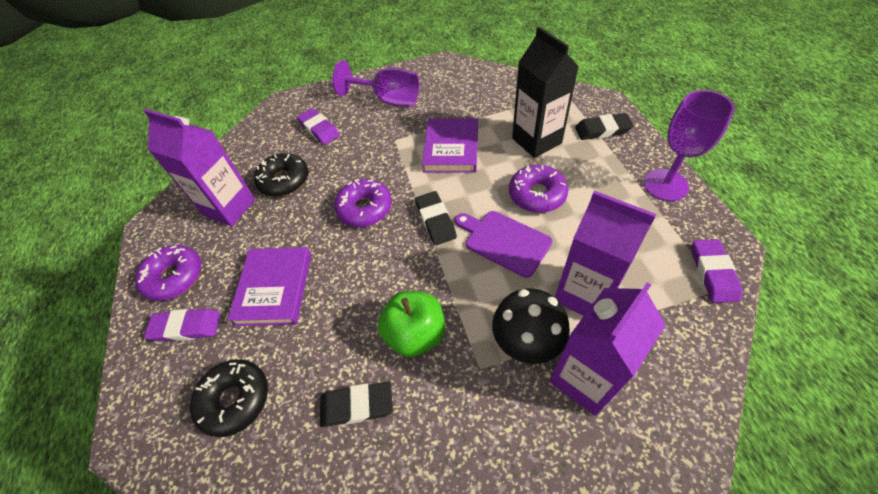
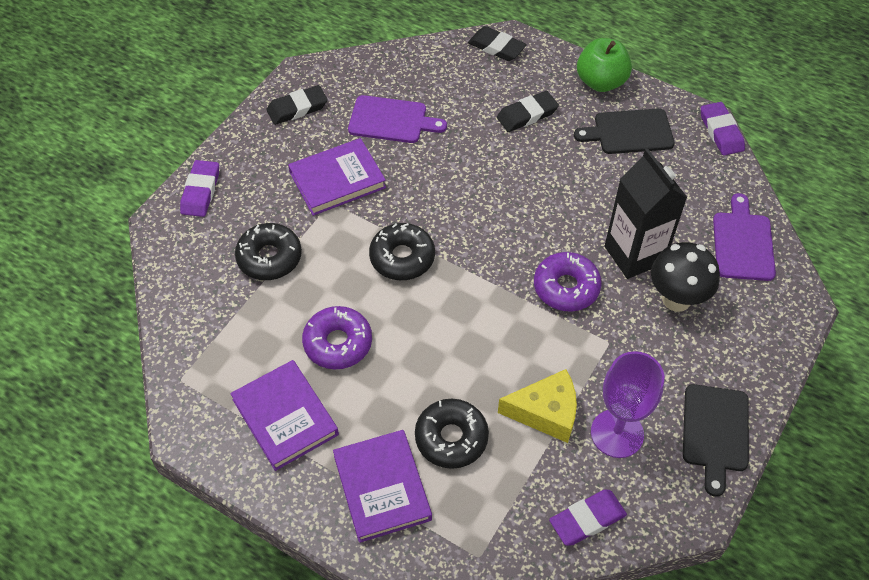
black cutting board: 0 -> 2
black donut: 2 -> 3
purple book: 2 -> 3
purple carton: 3 -> 0
purple cutting board: 1 -> 2
purple donut: 3 -> 2
purple goblet: 2 -> 1
yellow cheese: 0 -> 1

